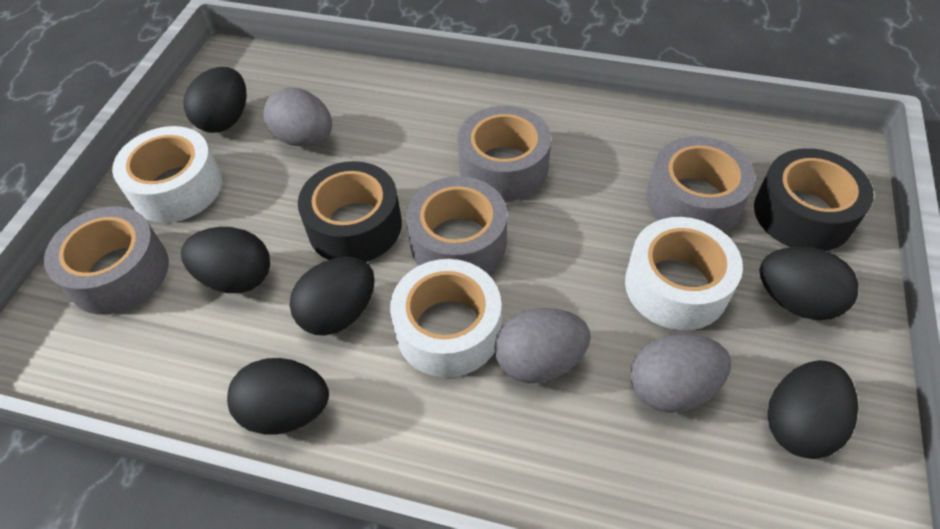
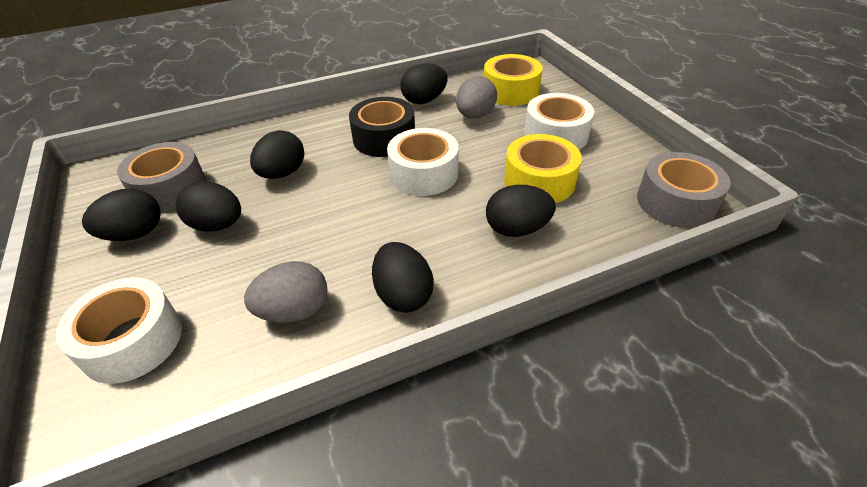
black tape: 2 -> 1
grey egg: 3 -> 2
grey tape: 4 -> 2
yellow tape: 0 -> 2

